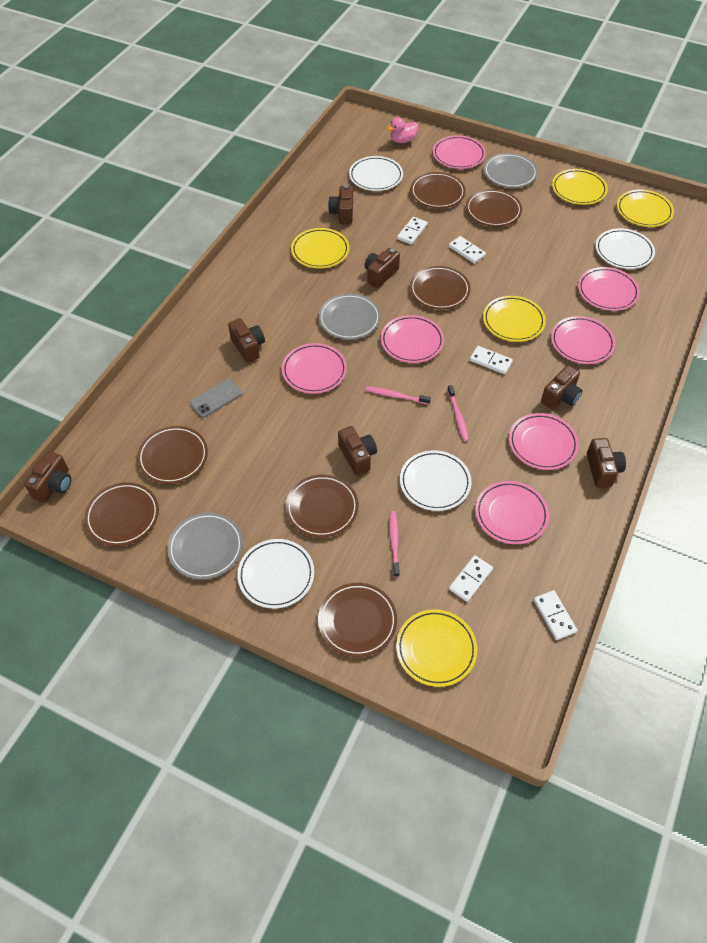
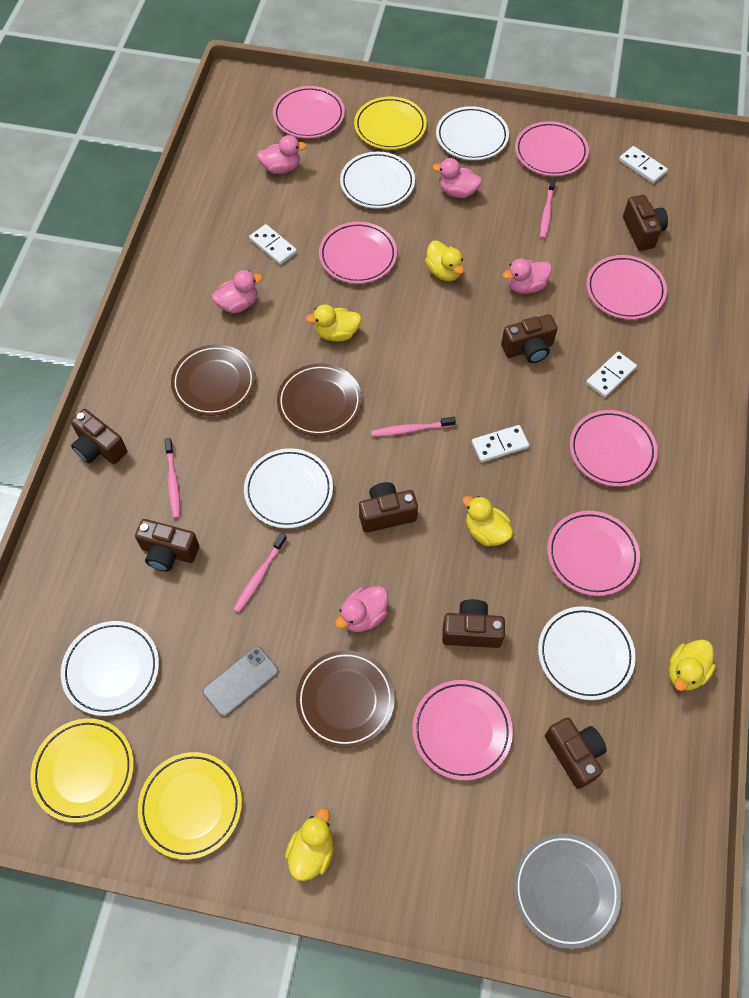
brown plate: 7 -> 3
grey plate: 3 -> 1
pink duck: 1 -> 5
pink toothbrush: 3 -> 4
white domino: 5 -> 4
white plate: 4 -> 5
yellow duck: 0 -> 5
yellow plate: 5 -> 3

